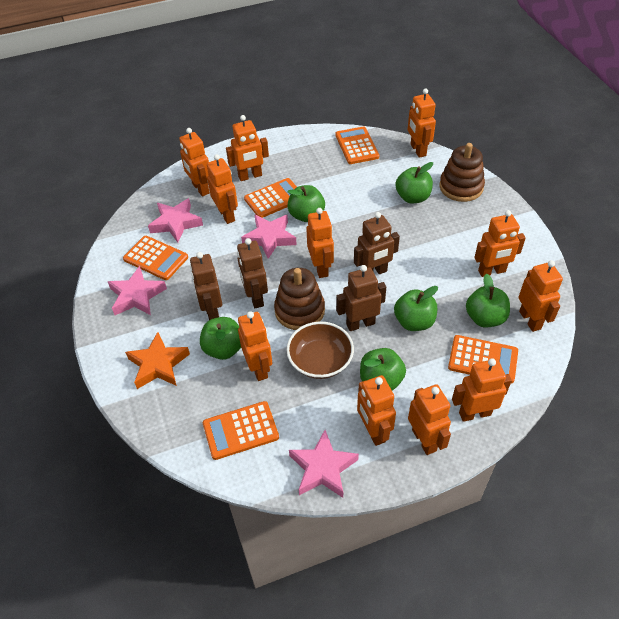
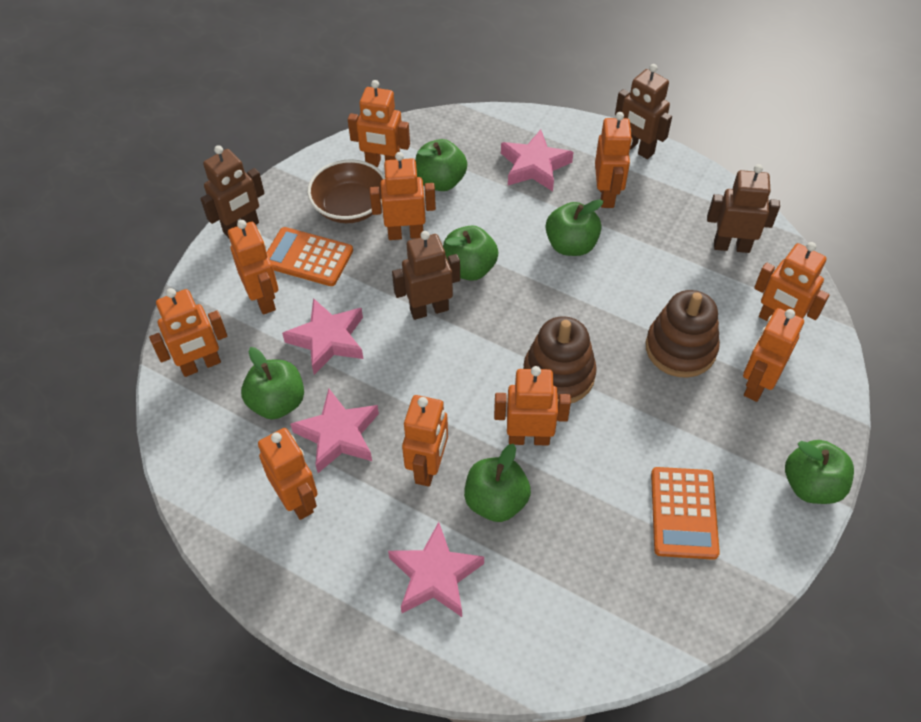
orange calculator: 5 -> 2
orange robot: 11 -> 10
orange star: 1 -> 0

